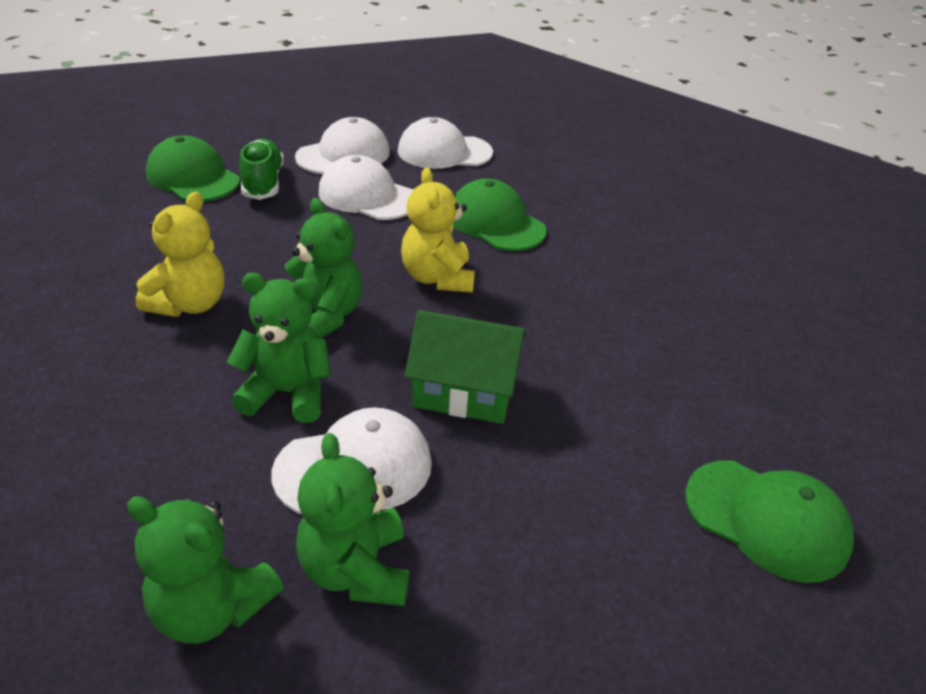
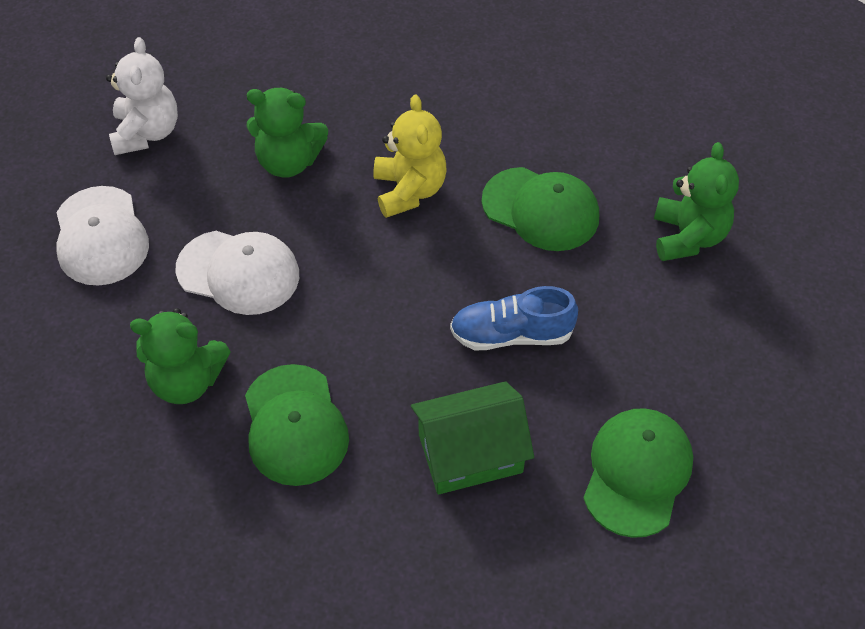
blue shoe: 0 -> 1
green shoe: 1 -> 0
green teddy bear: 4 -> 3
white cap: 4 -> 2
white teddy bear: 0 -> 1
yellow teddy bear: 2 -> 1

